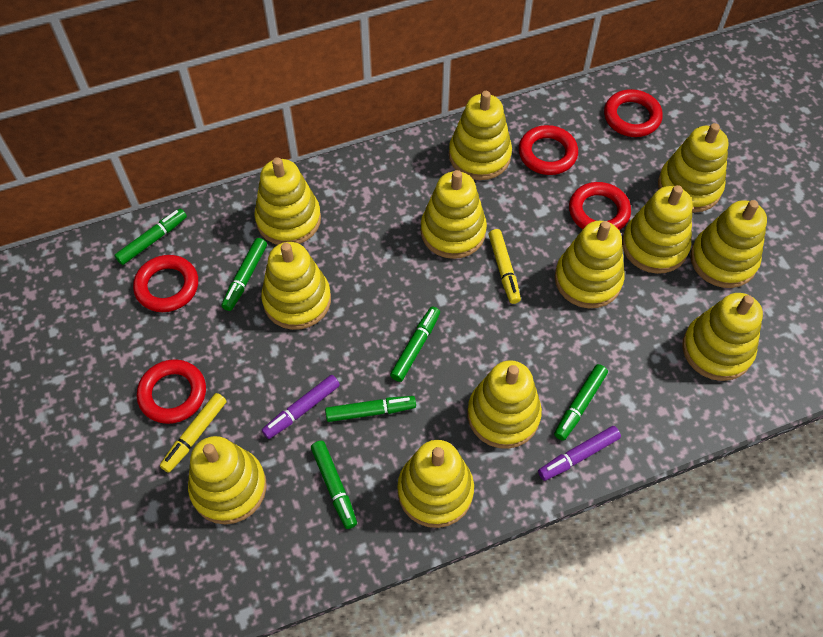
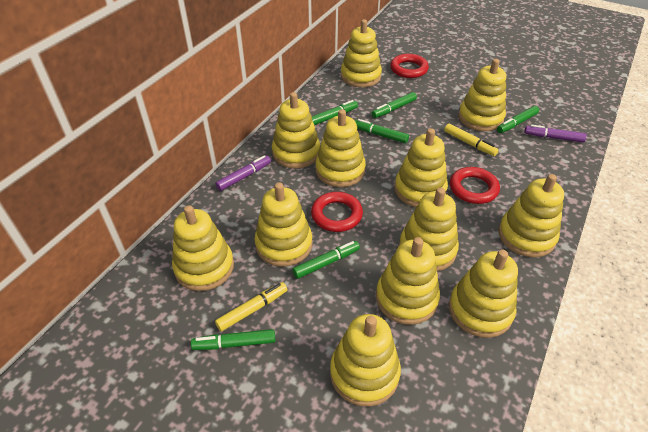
red ring: 5 -> 3

